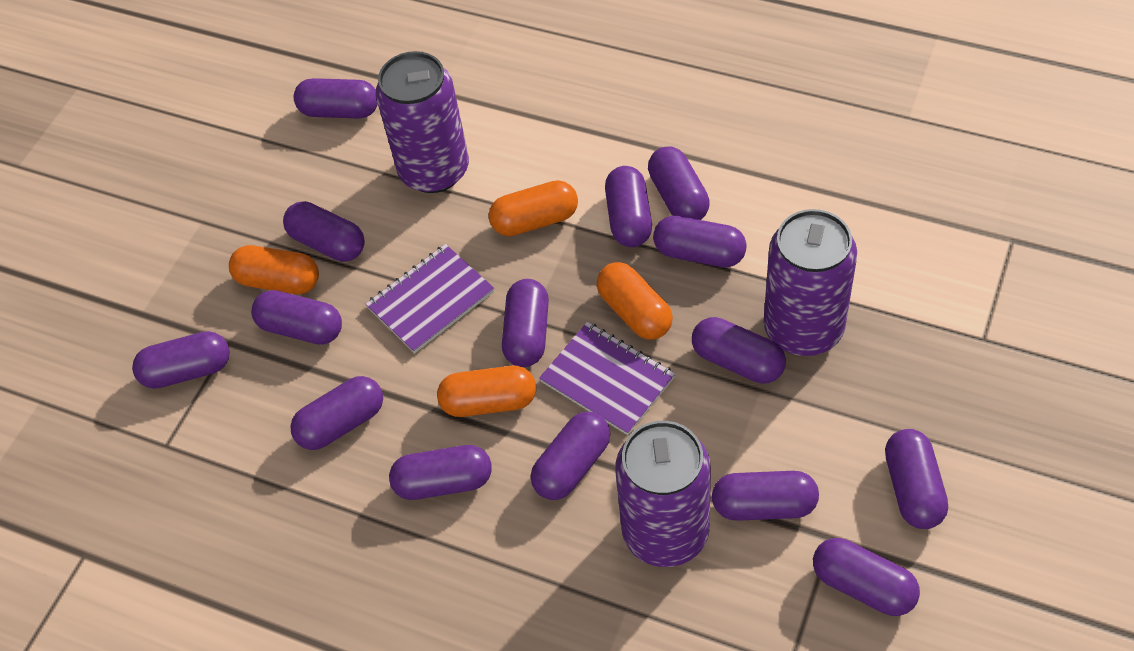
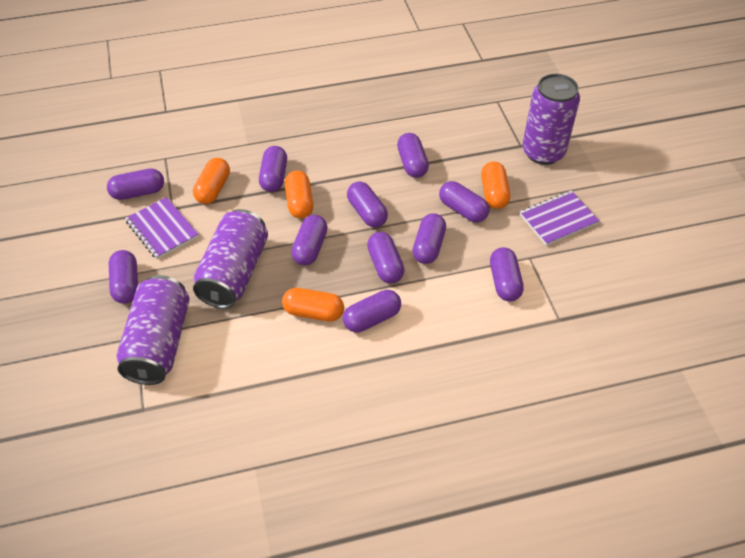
purple capsule: 15 -> 11

